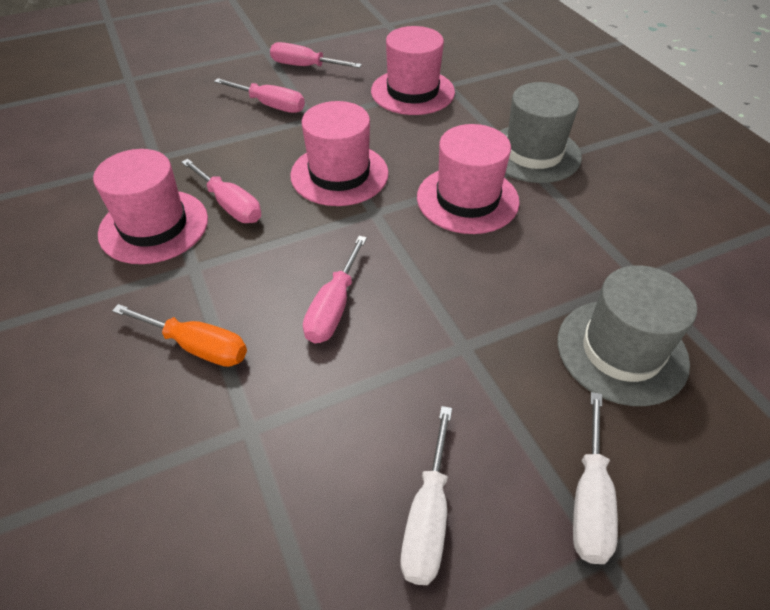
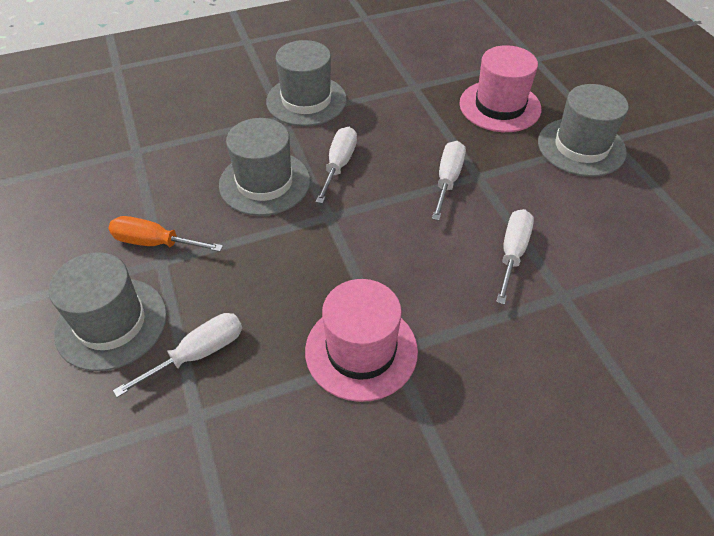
grey hat: 2 -> 4
pink hat: 4 -> 2
pink screwdriver: 4 -> 0
white screwdriver: 2 -> 4

